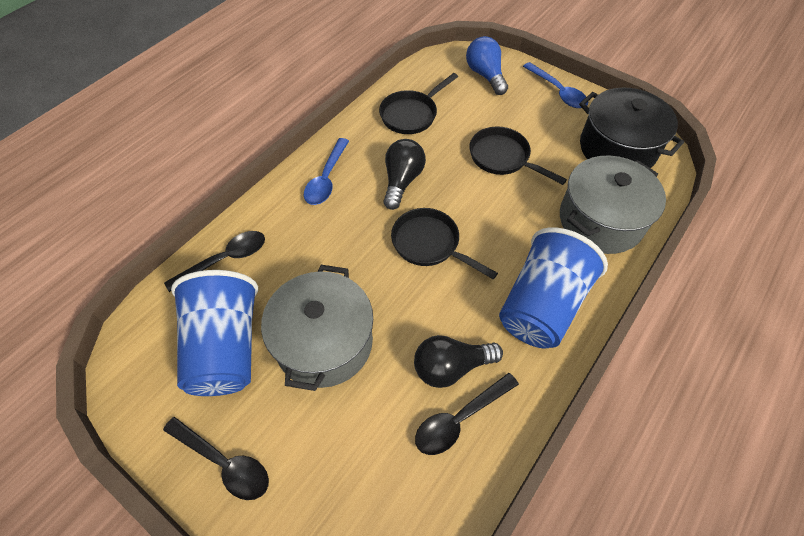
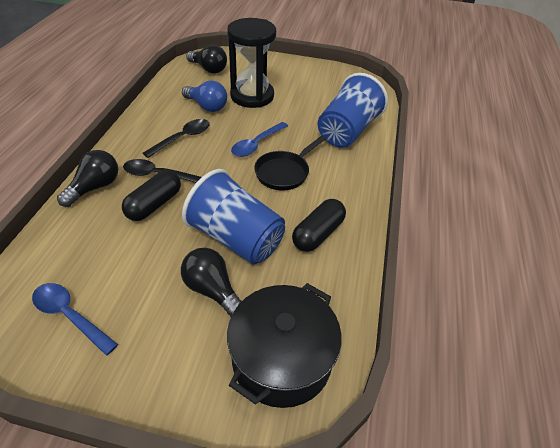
black capsule: 0 -> 2
black hourglass: 0 -> 1
black light bulb: 2 -> 3
black pan: 3 -> 1
black spoon: 3 -> 2
grey pot: 2 -> 0

